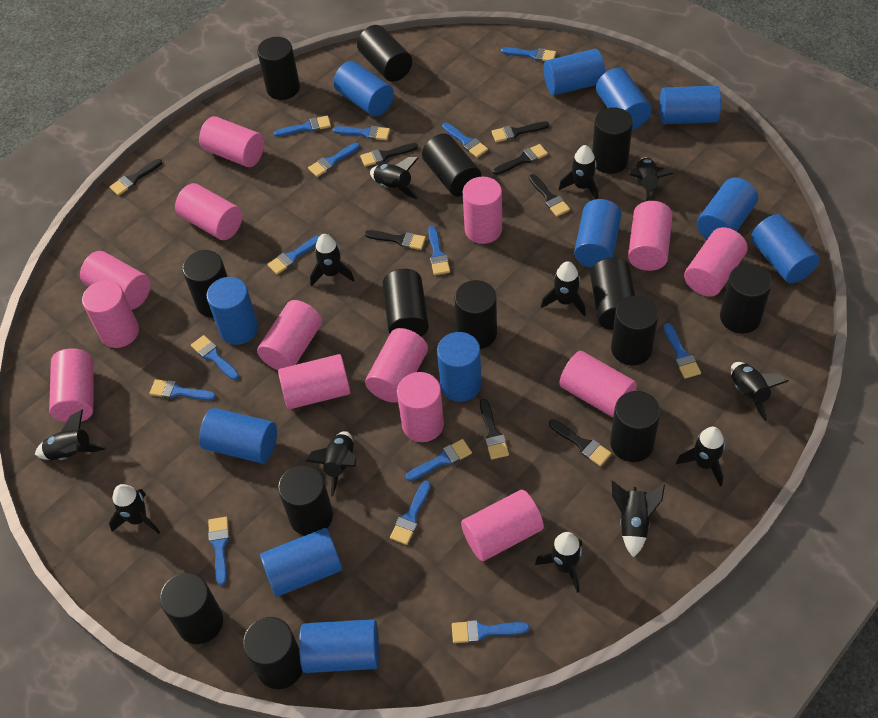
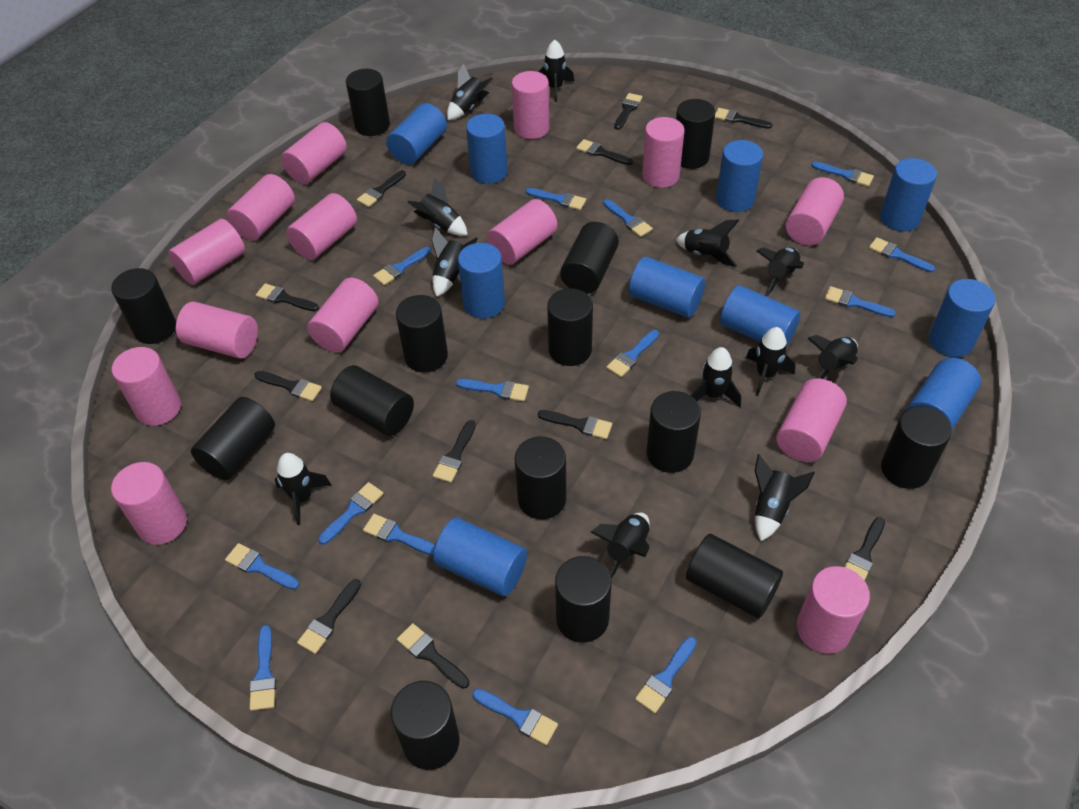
black brush: 8 -> 11
blue cylinder: 12 -> 10

